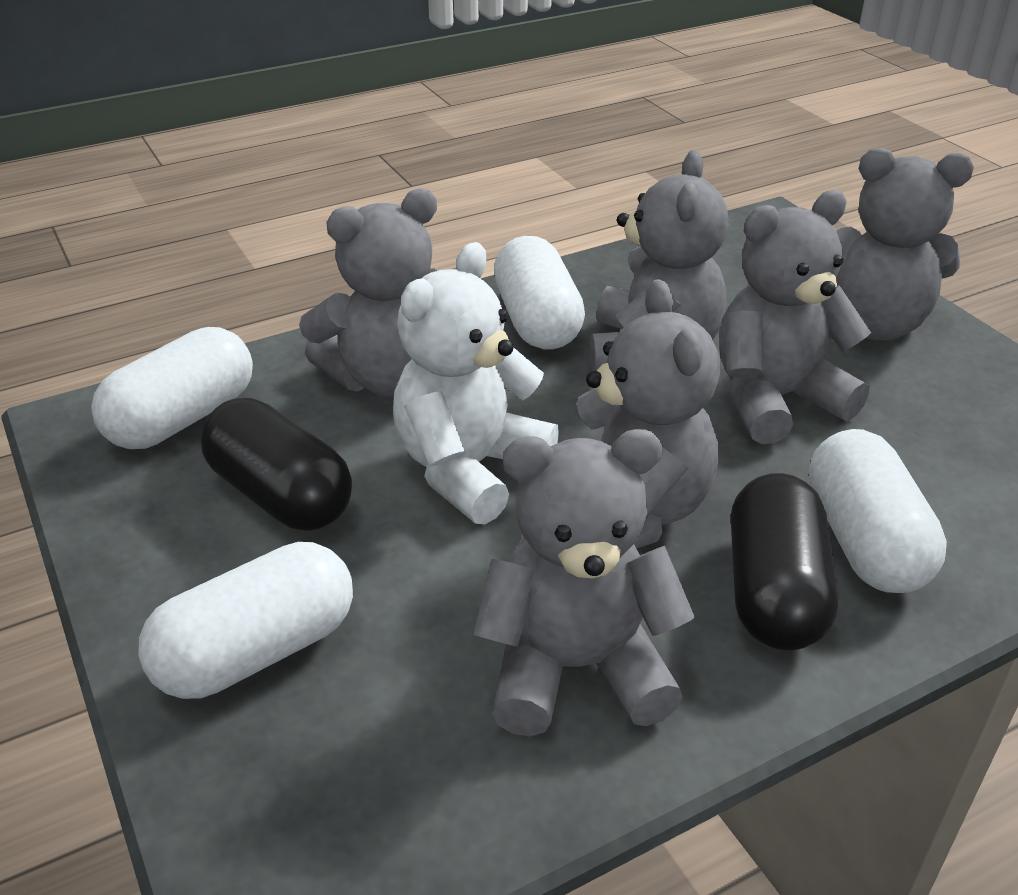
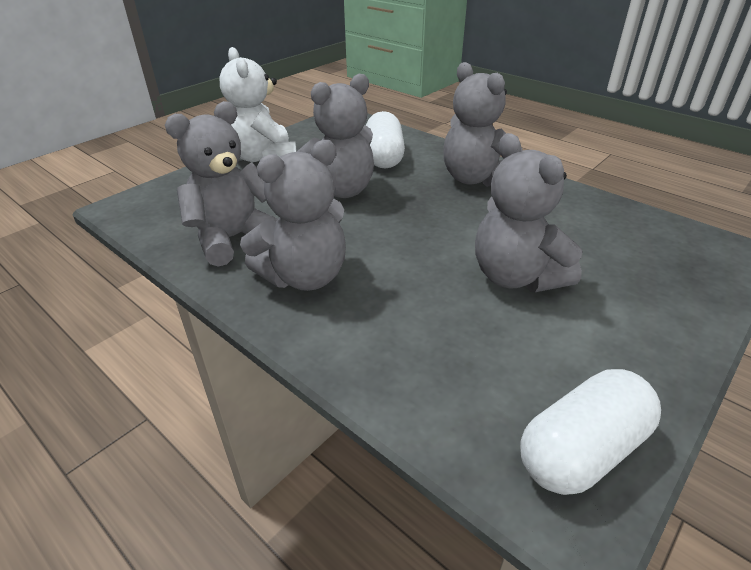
black capsule: 2 -> 0
grey teddy bear: 6 -> 5
white capsule: 4 -> 2

